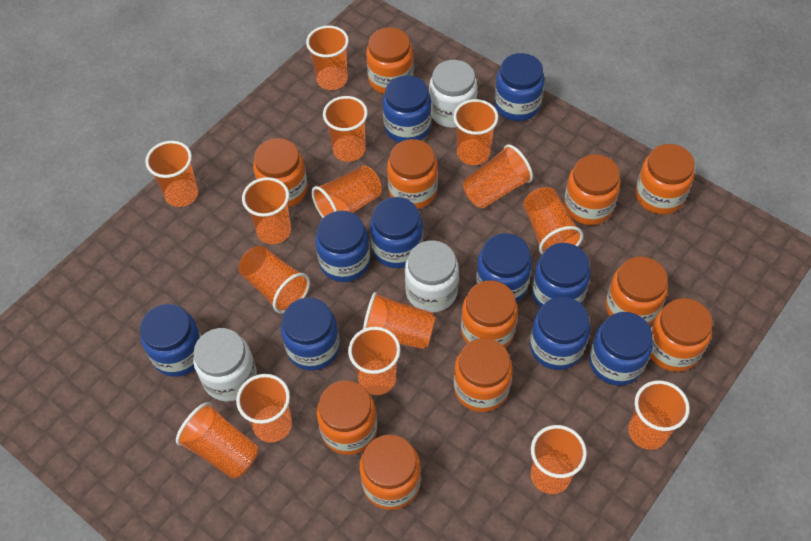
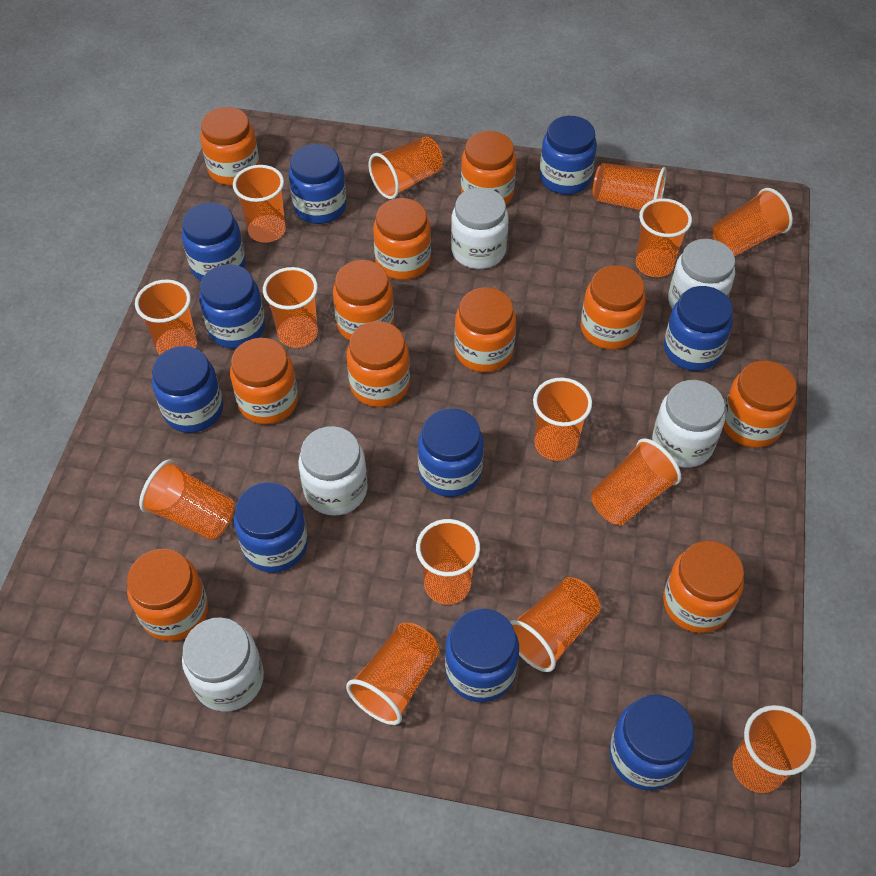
orange cup: 15 -> 14
white jar: 3 -> 5

